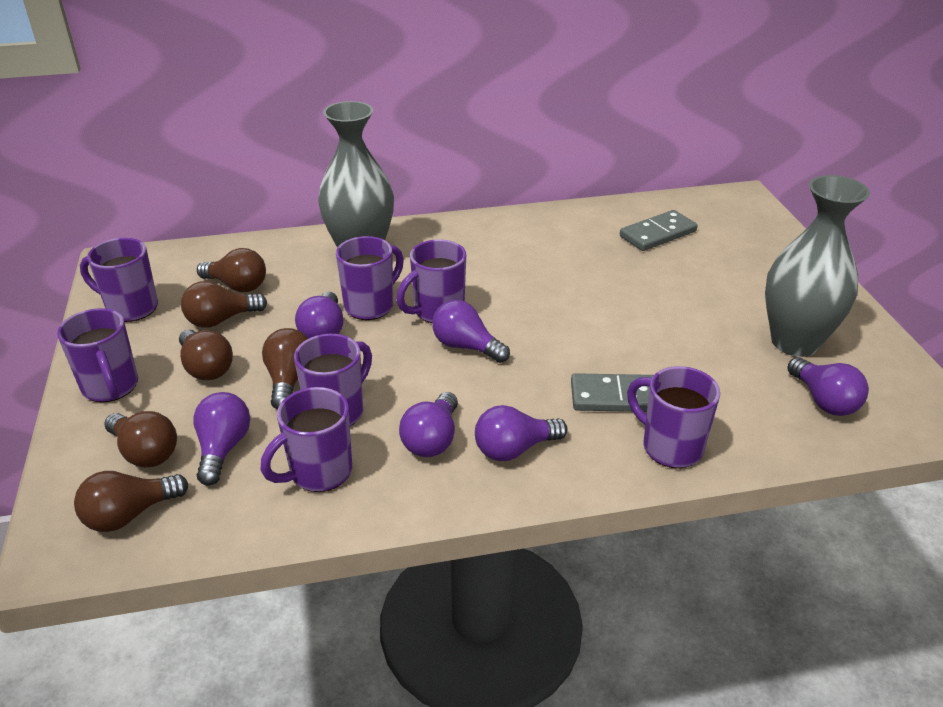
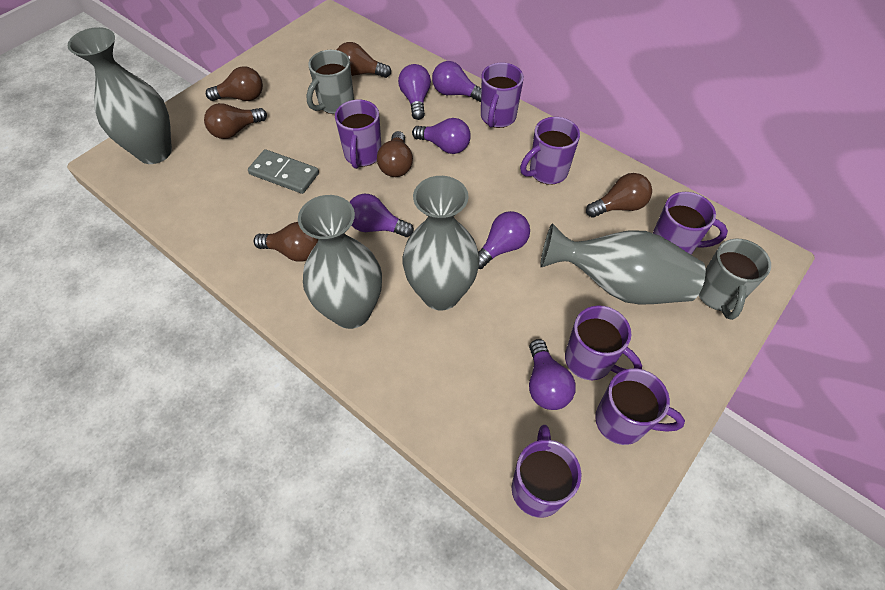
grey domino: 2 -> 1
grey mug: 0 -> 2
grey vase: 2 -> 4

